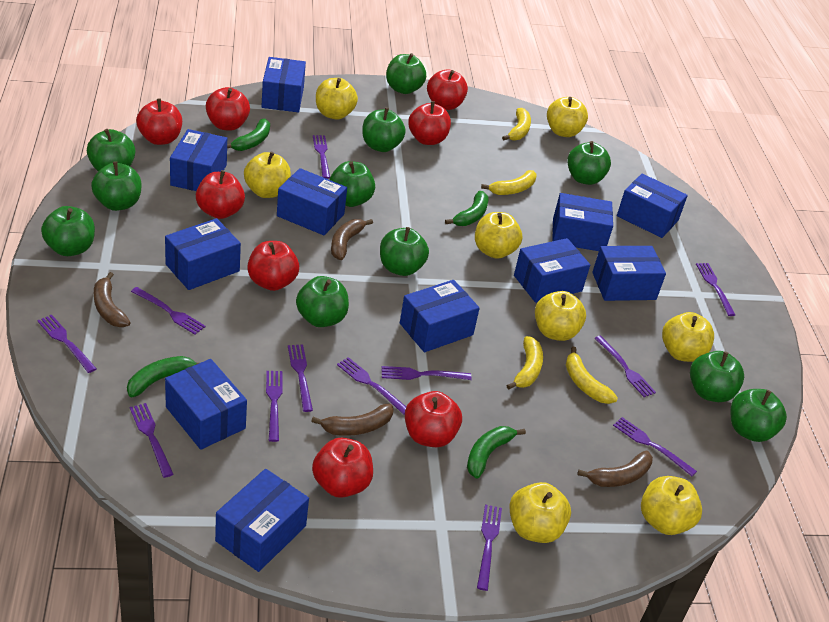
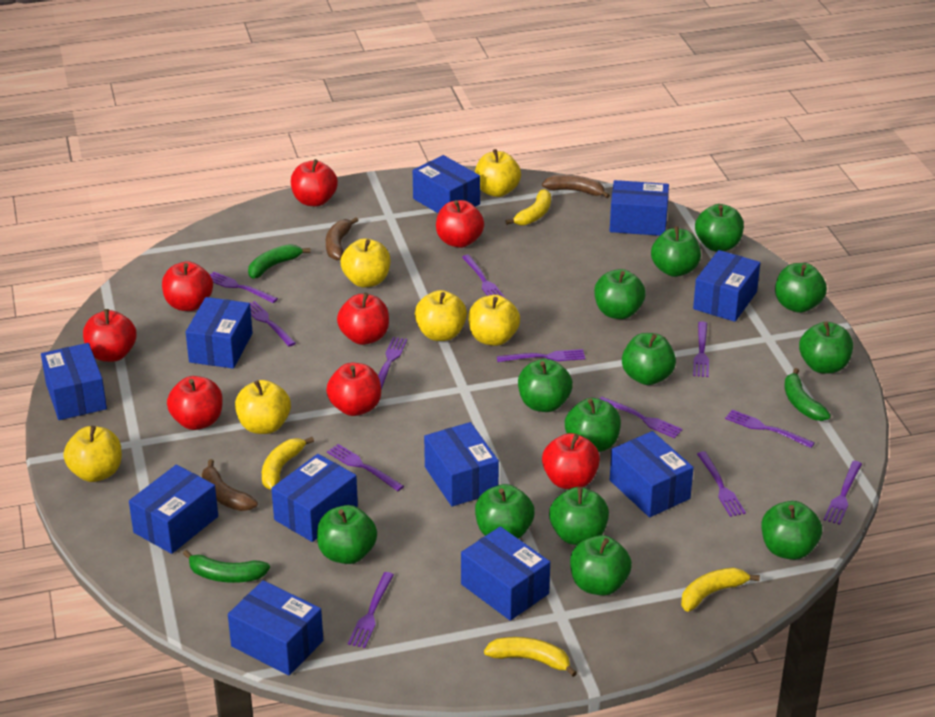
brown banana: 4 -> 3
green apple: 11 -> 13
green banana: 4 -> 3
yellow apple: 8 -> 6

